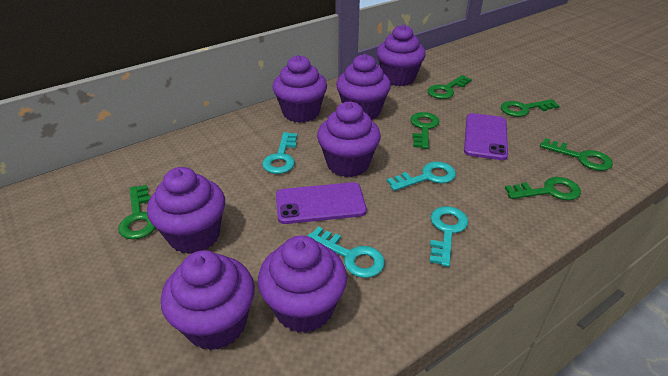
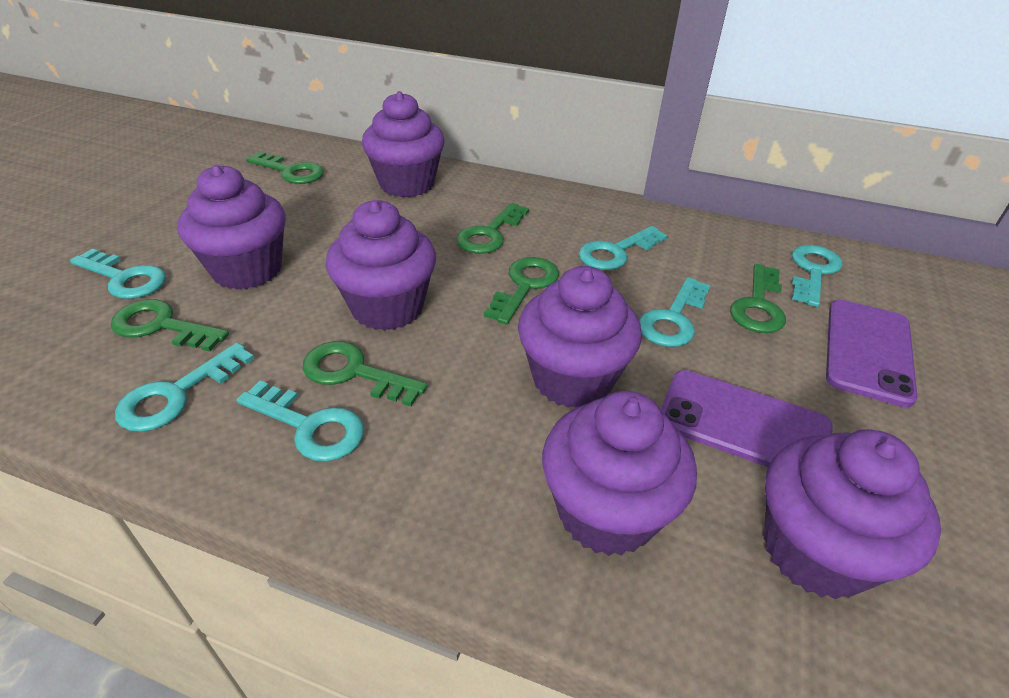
purple cupcake: 7 -> 6
turquoise key: 4 -> 6

